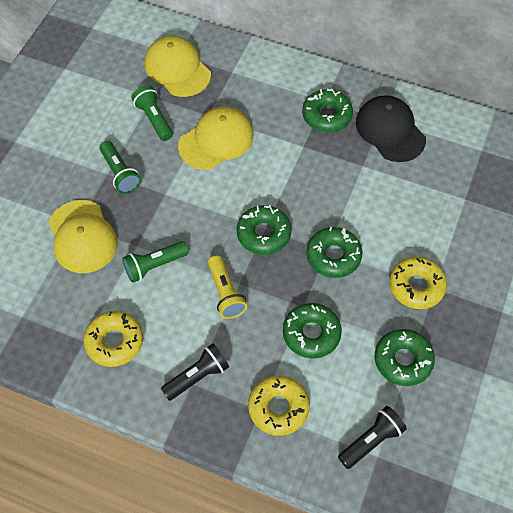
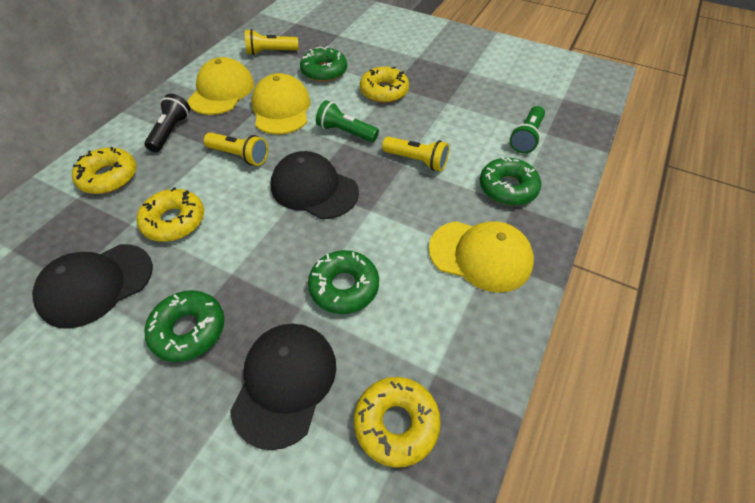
black cap: 1 -> 3
black flashlight: 2 -> 1
green donut: 5 -> 4
green flashlight: 3 -> 2
yellow donut: 3 -> 4
yellow flashlight: 1 -> 3

